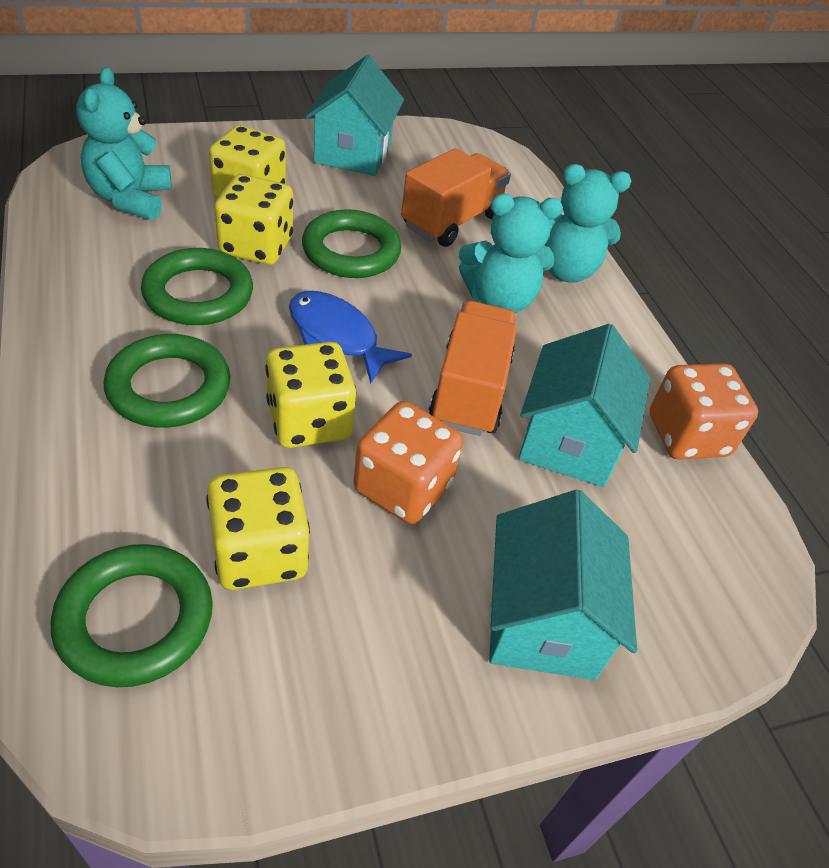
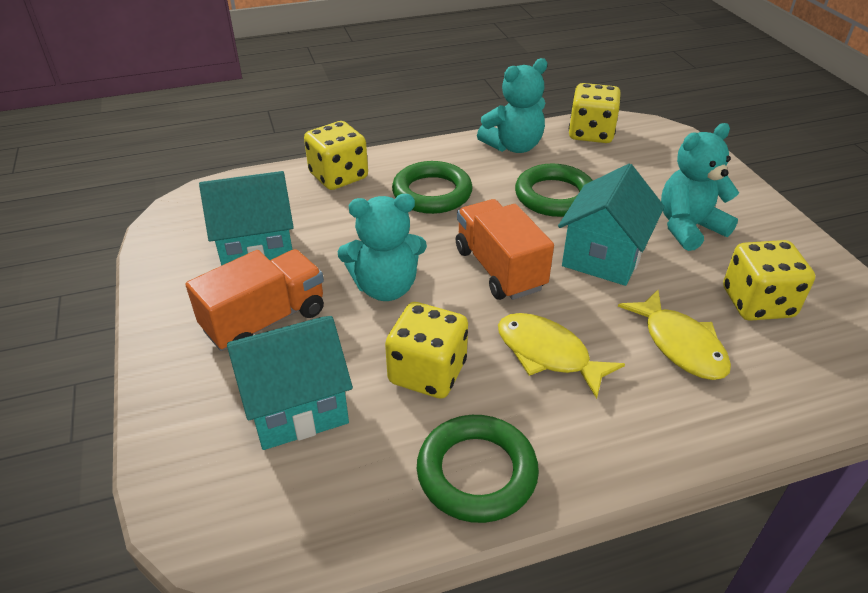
blue fish: 1 -> 0
green ring: 4 -> 3
orange dice: 2 -> 0
yellow fish: 0 -> 2

